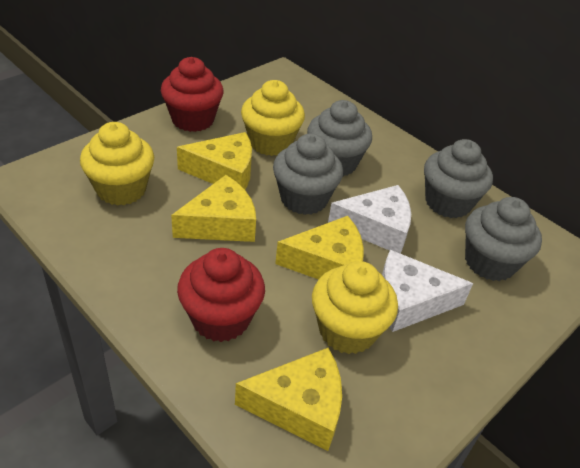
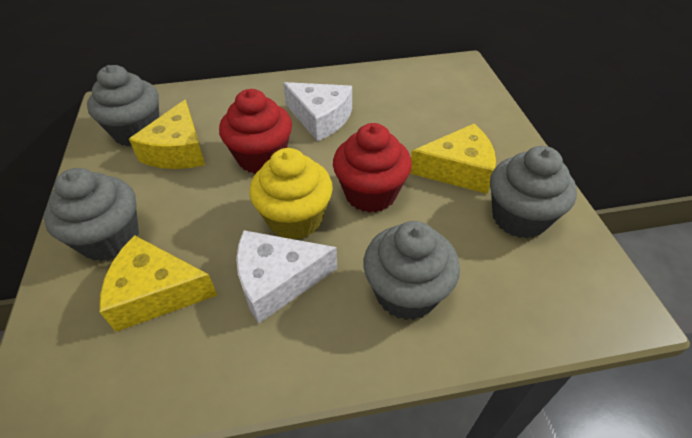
yellow cheese: 4 -> 3
yellow cupcake: 3 -> 1

